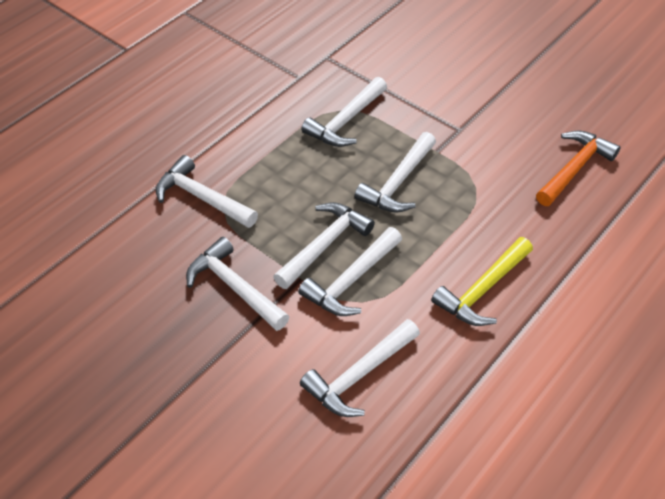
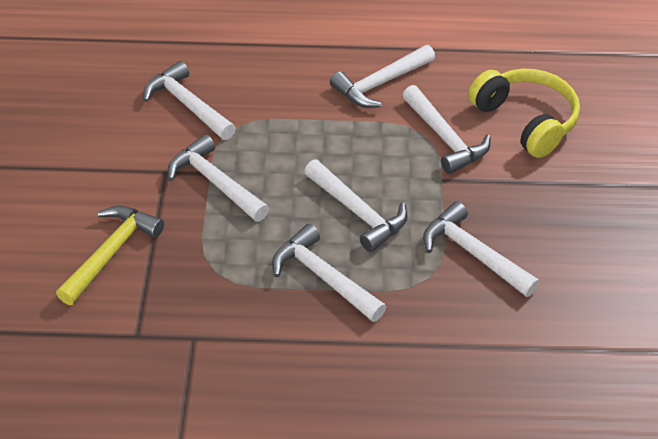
orange hammer: 1 -> 0
yellow headphones: 0 -> 1

